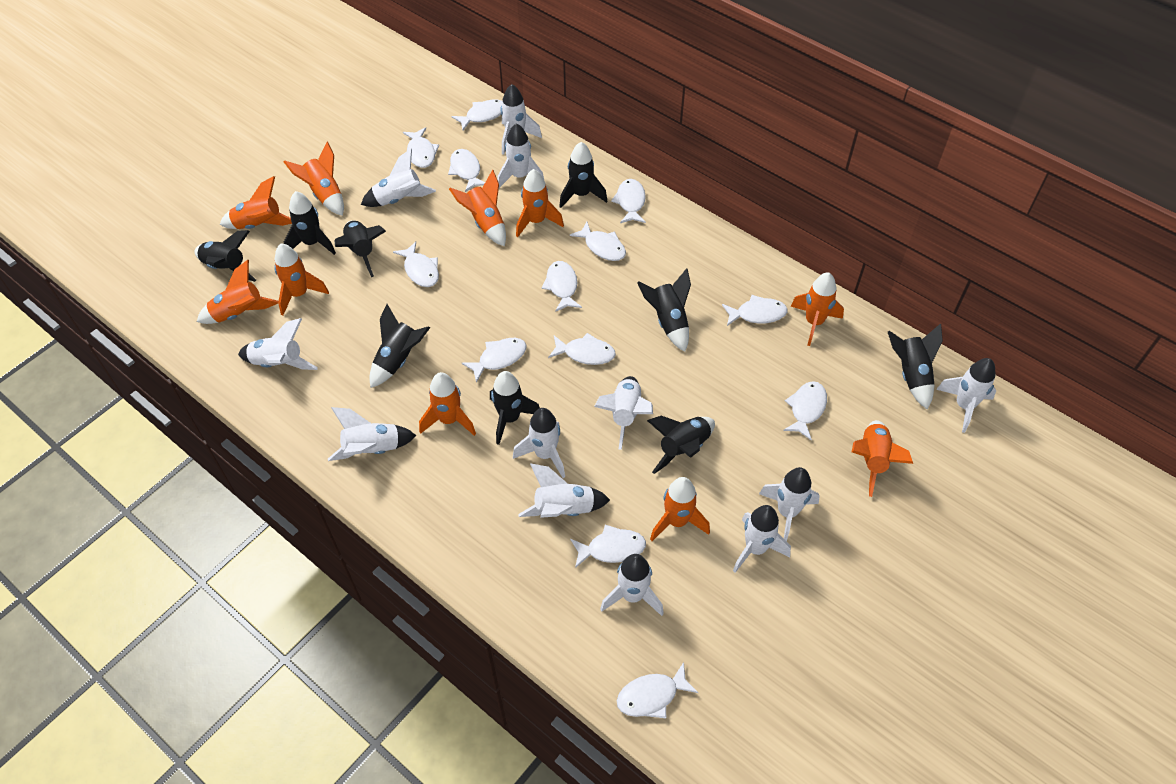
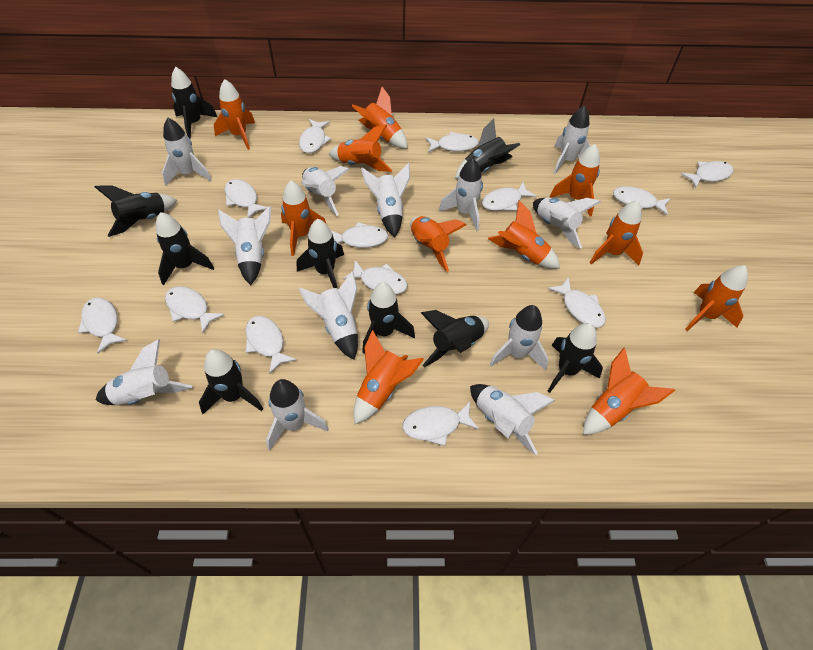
orange rocket: 10 -> 11

